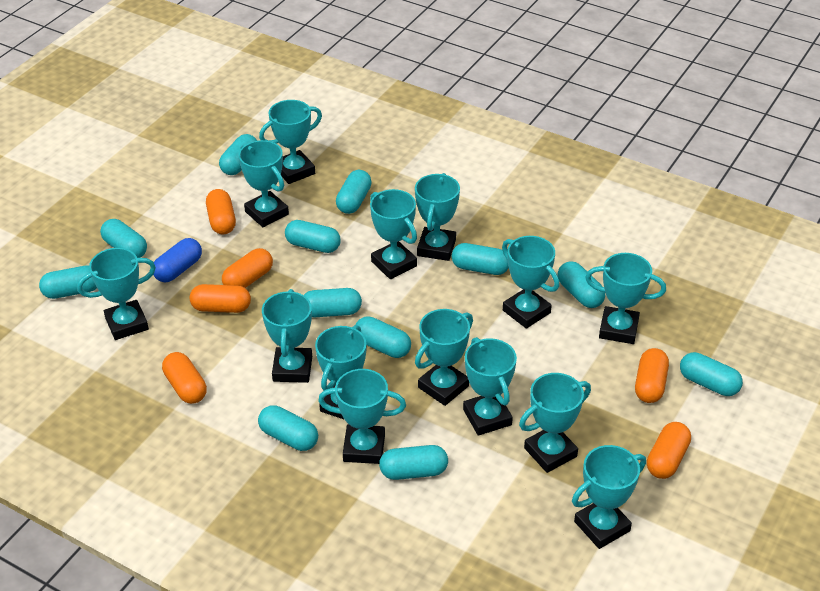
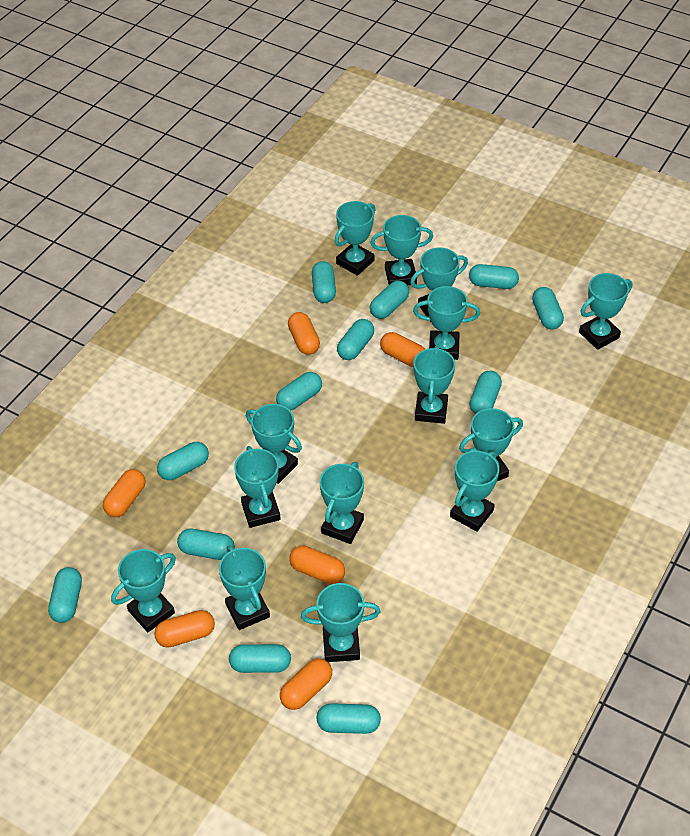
blue capsule: 1 -> 0

